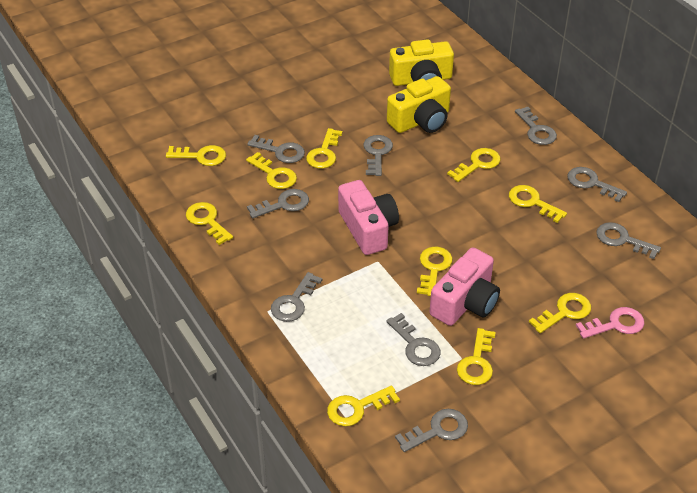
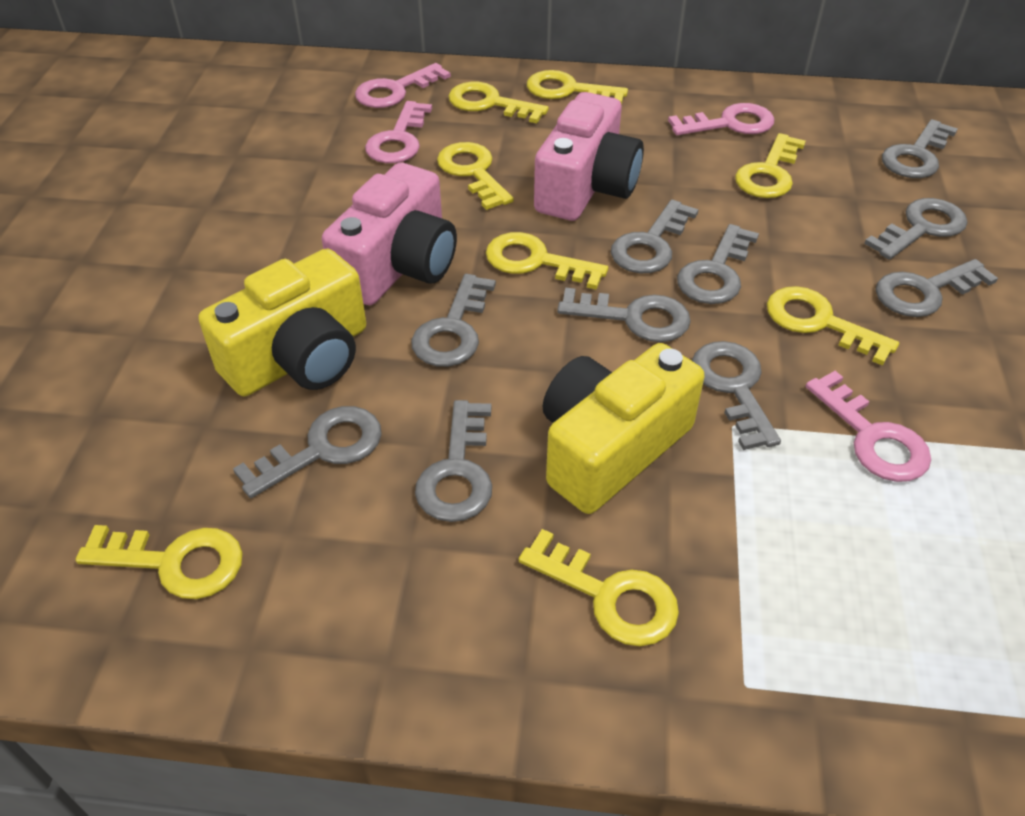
grey key: 9 -> 10
pink key: 1 -> 4
yellow key: 10 -> 8

